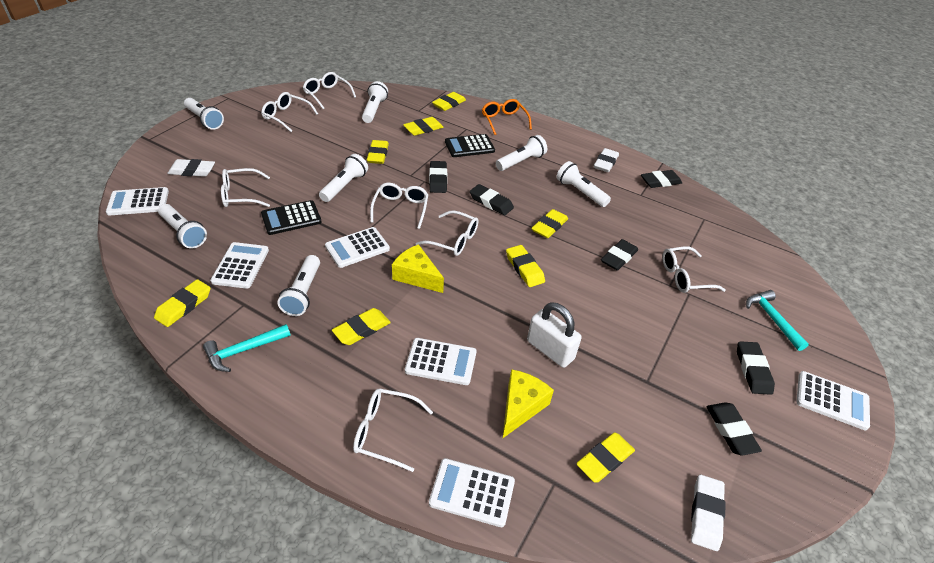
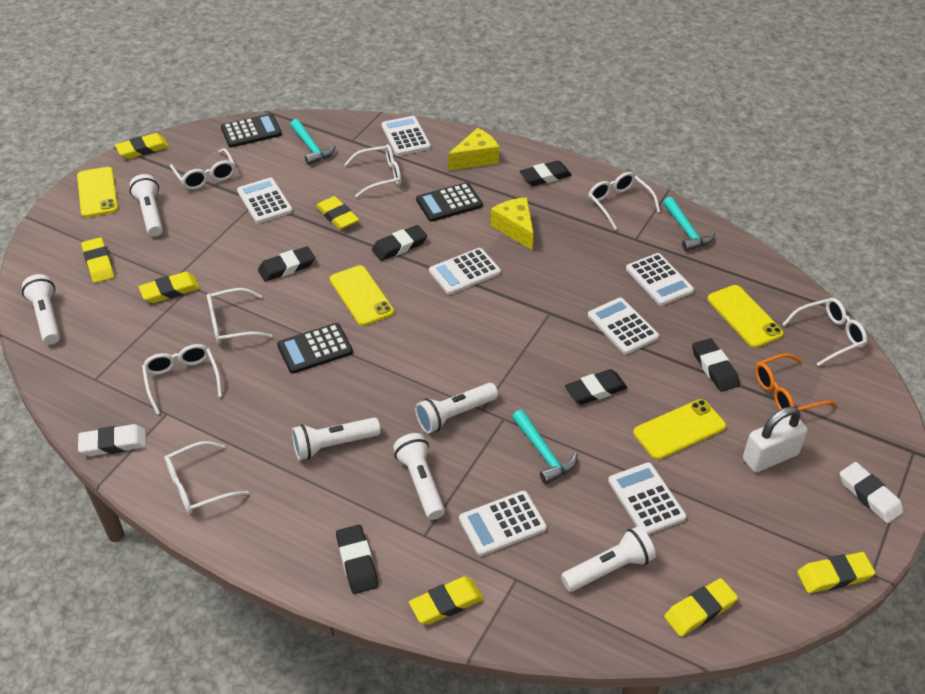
black calculator: 2 -> 3
turquoise hammer: 2 -> 3
white calculator: 6 -> 7
white eraser: 3 -> 2
white flashlight: 7 -> 6
yellow eraser: 8 -> 7
yellow phone: 0 -> 4

